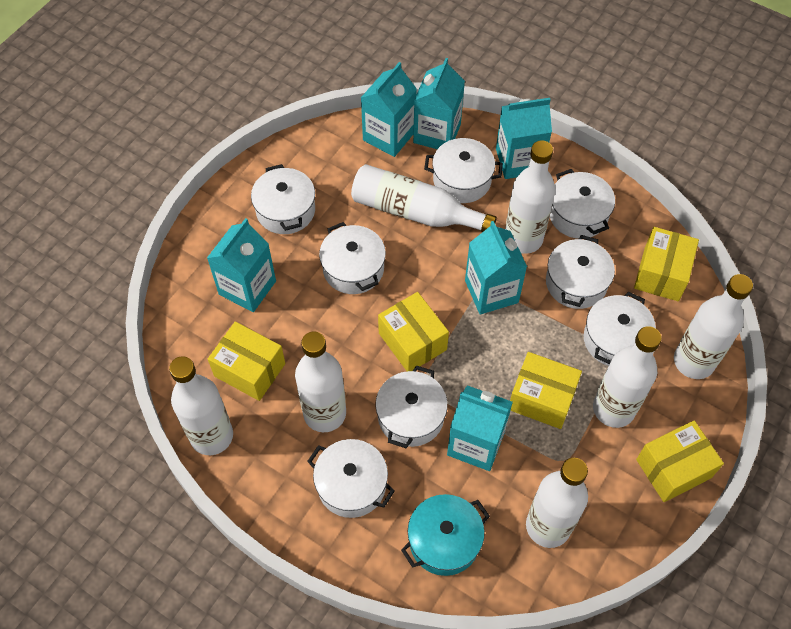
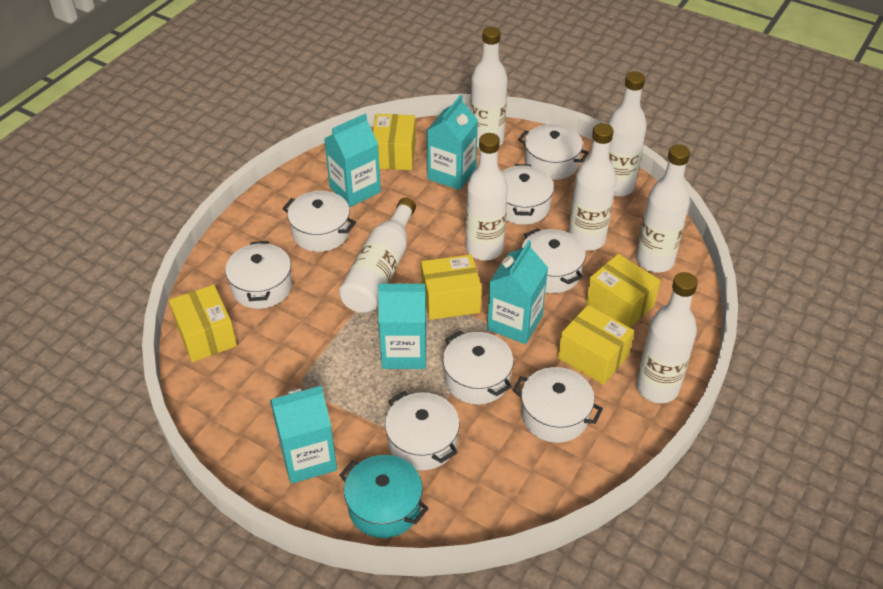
turquoise carton: 6 -> 5

